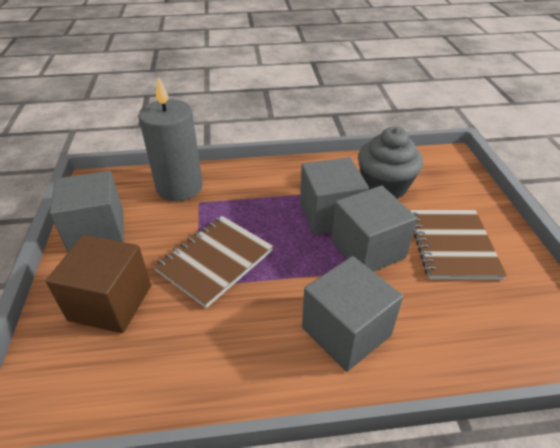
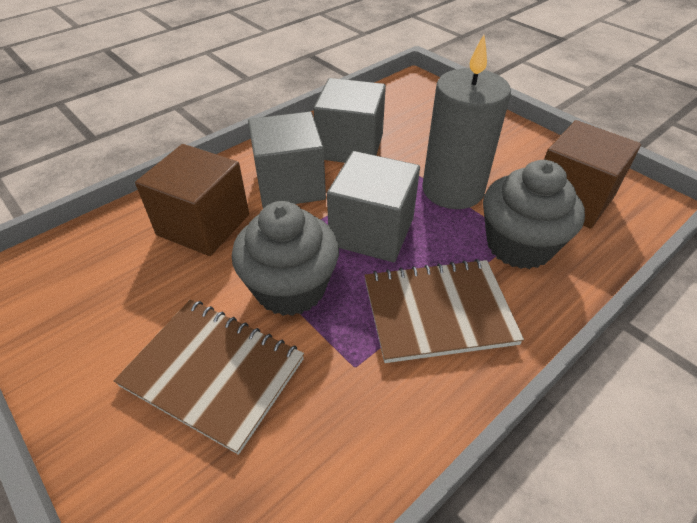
brown cube: 1 -> 2
grey cube: 4 -> 3
grey cupcake: 1 -> 2

